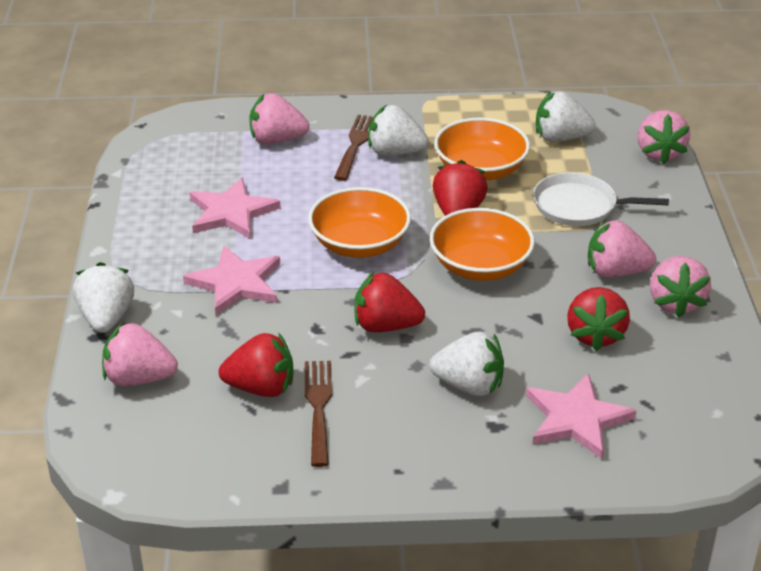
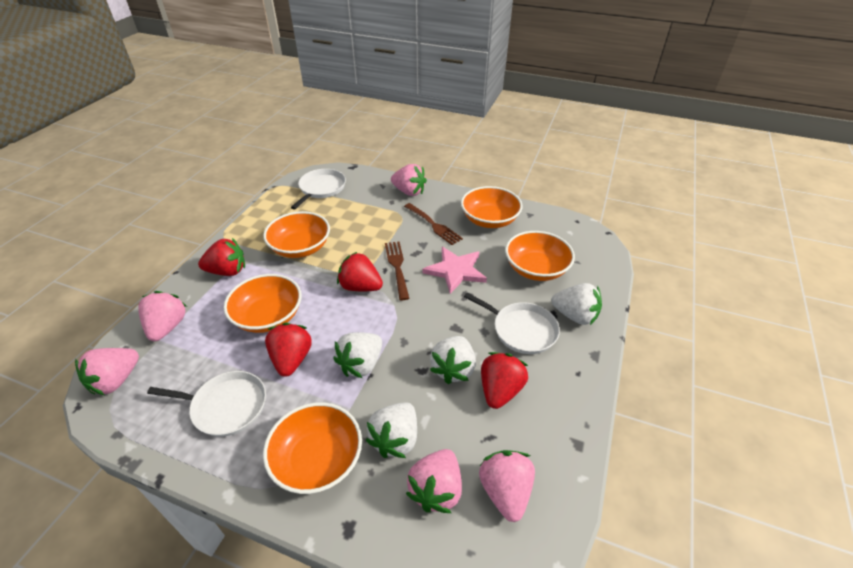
orange bowl: 3 -> 5
pink star: 3 -> 1
white pan: 1 -> 3

